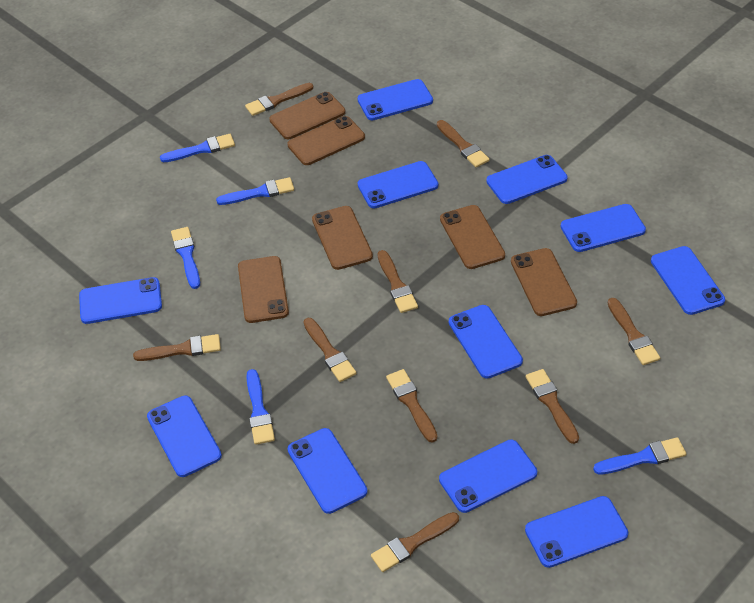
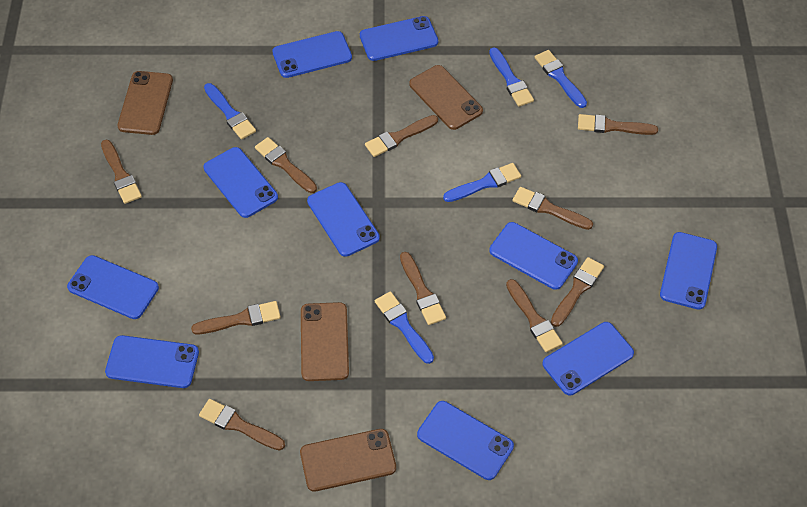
blue phone: 11 -> 10
brown brush: 9 -> 10
brown phone: 6 -> 4

